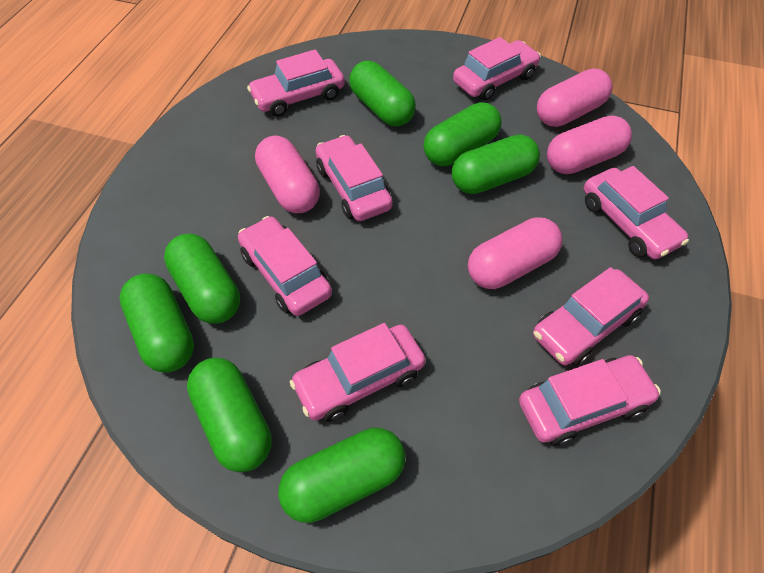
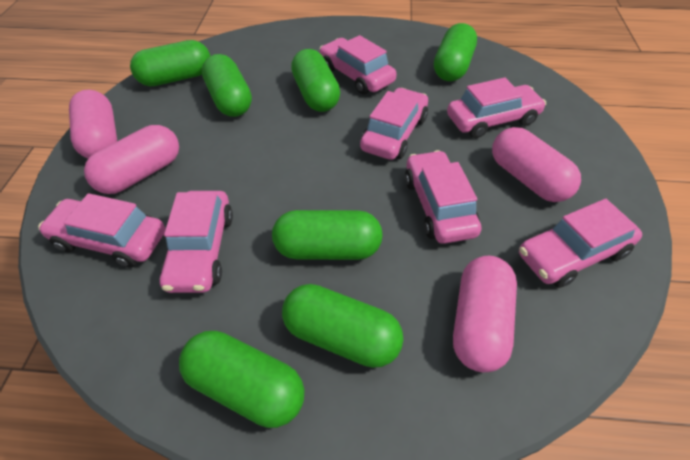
pink car: 8 -> 7

